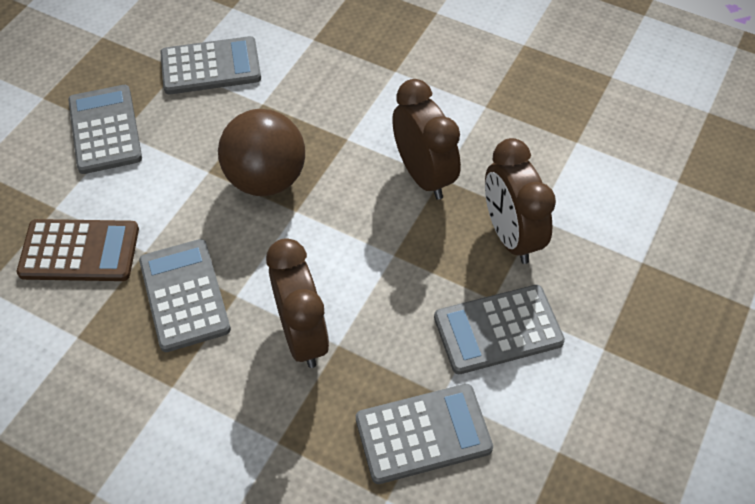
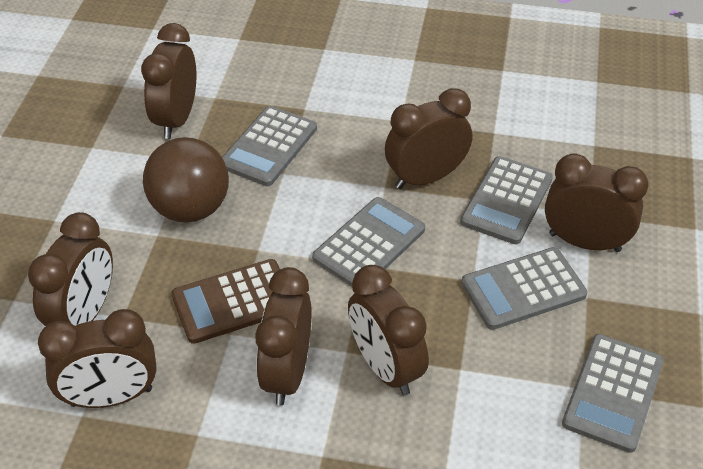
brown clock: 3 -> 7

